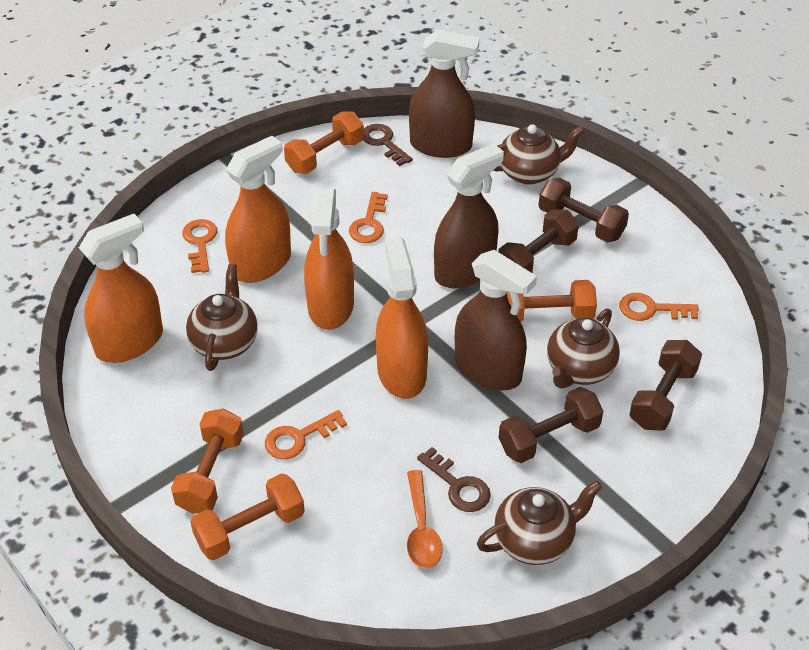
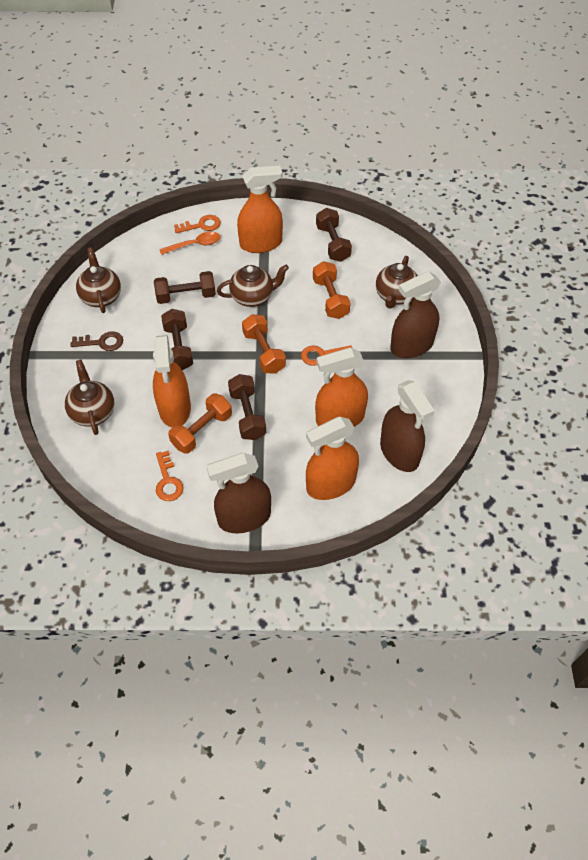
brown key: 2 -> 1
orange dumbbell: 4 -> 3
orange key: 4 -> 3

